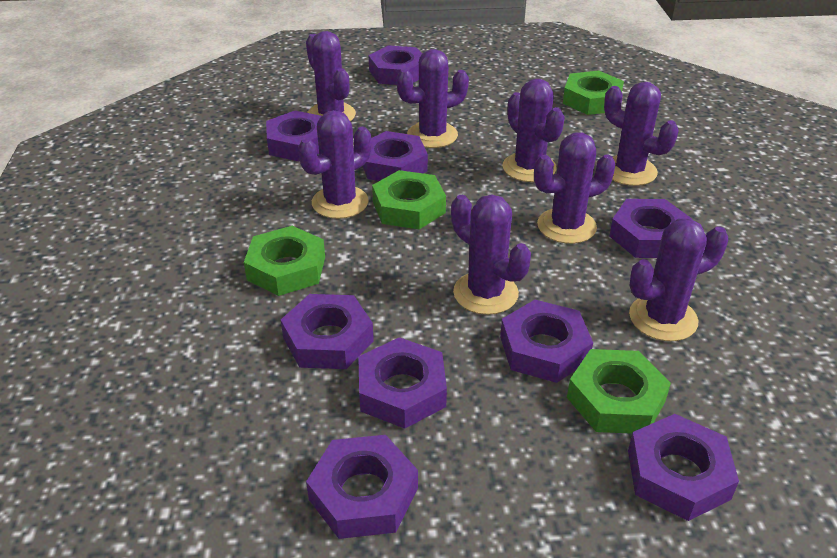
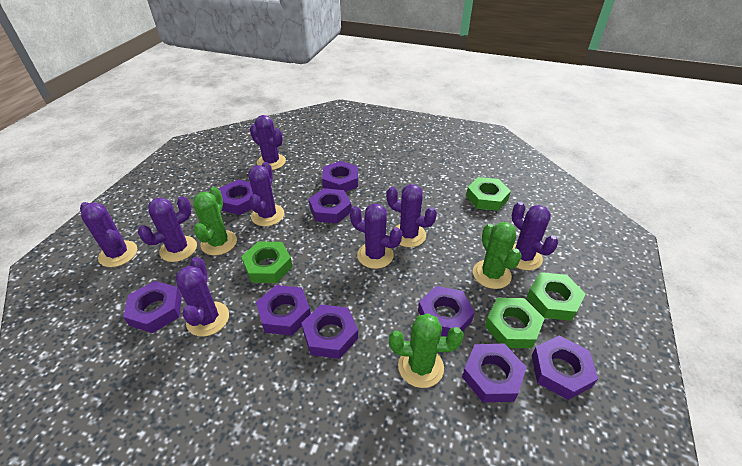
green cactus: 0 -> 3

